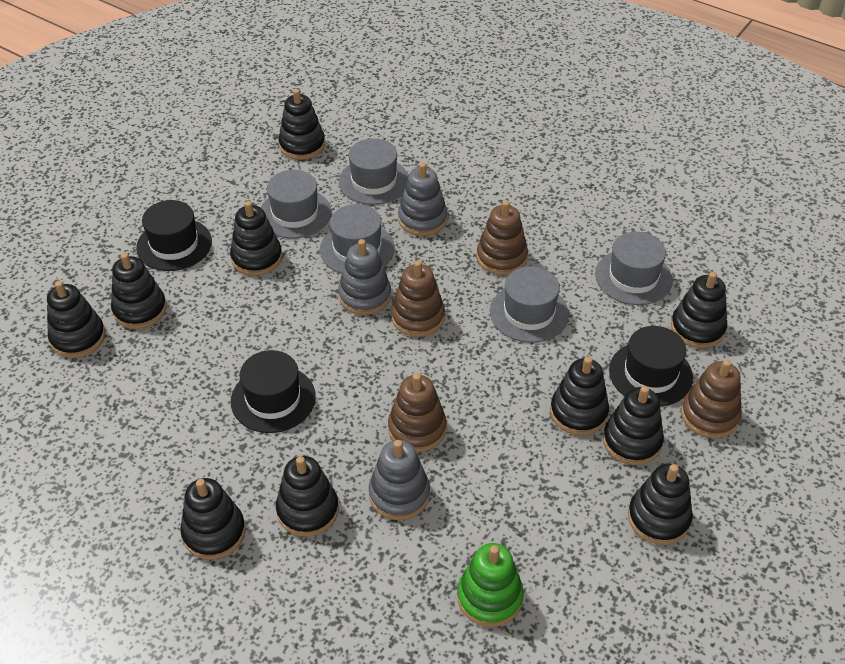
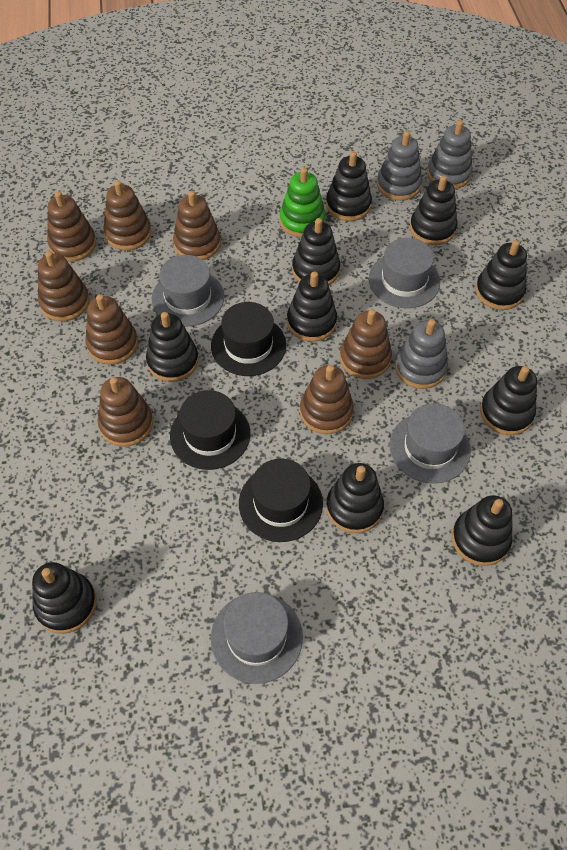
brown stacking toy: 4 -> 8
grey hat: 5 -> 4

